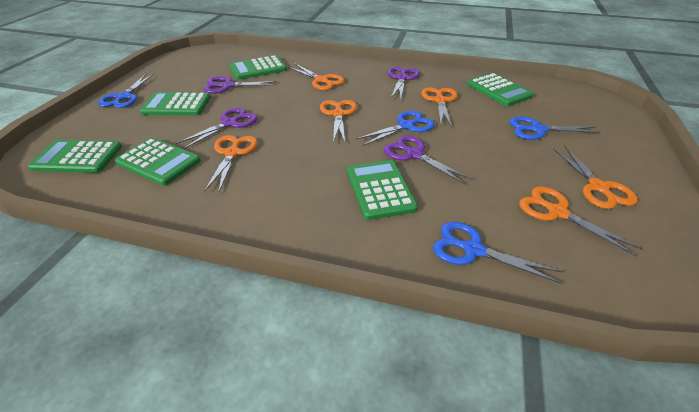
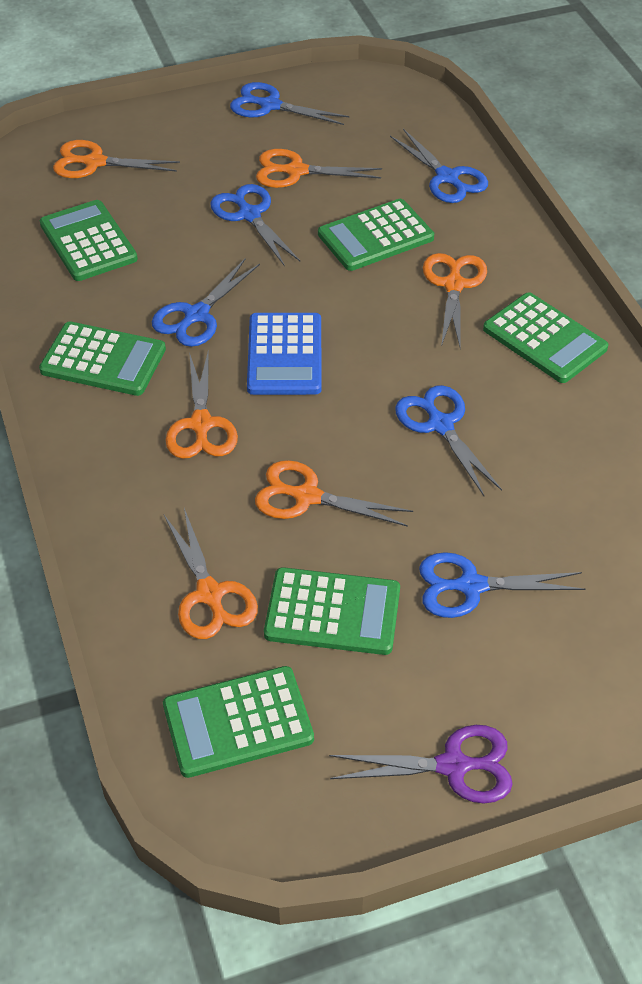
blue calculator: 0 -> 1
blue scissors: 4 -> 6
purple scissors: 4 -> 1

